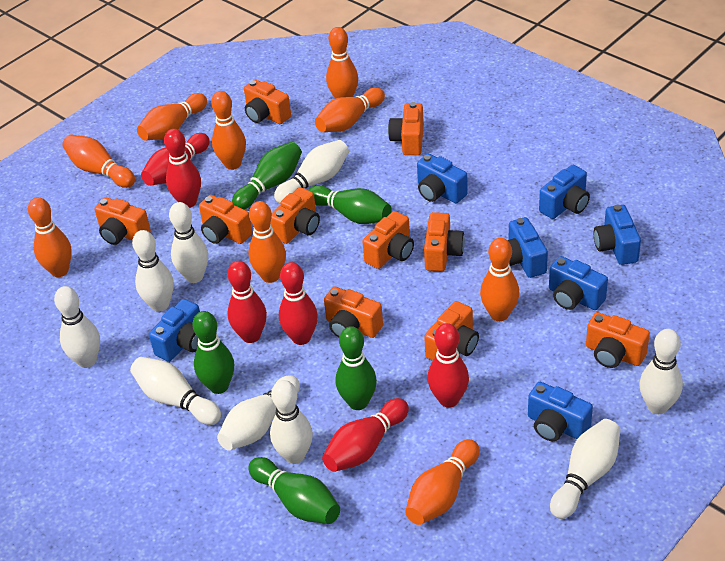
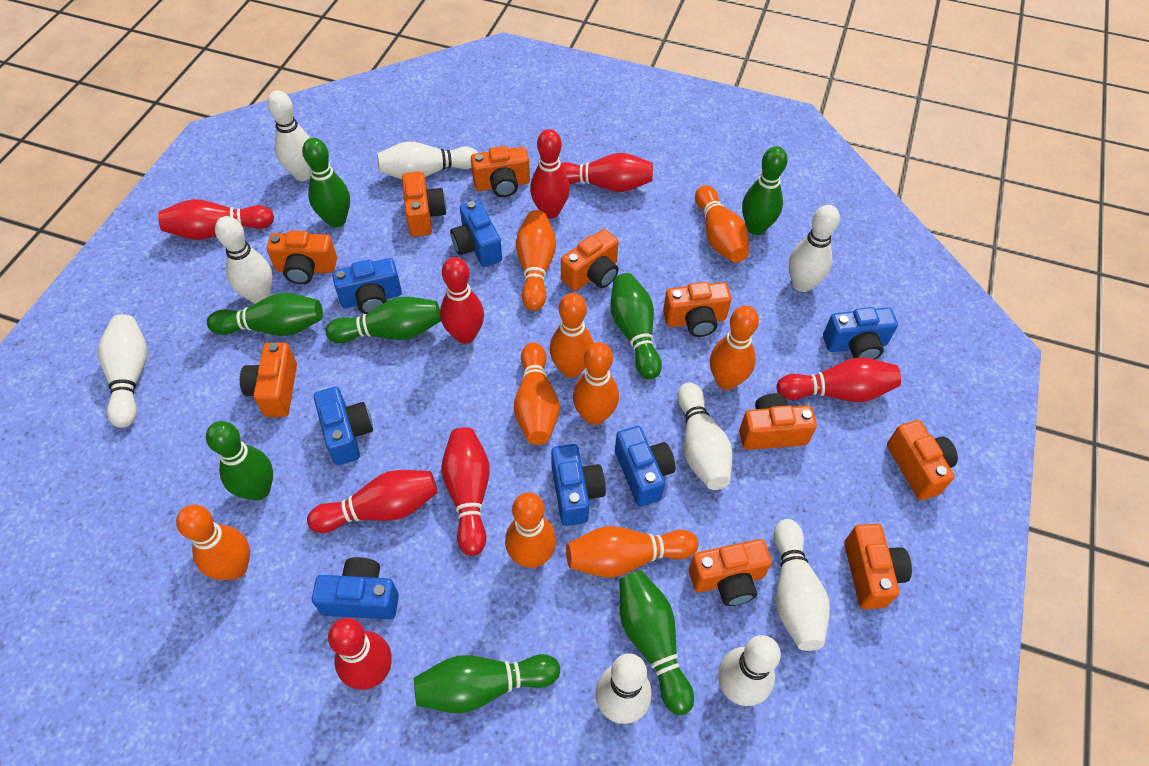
green bowling pin: 5 -> 8
red bowling pin: 6 -> 8

